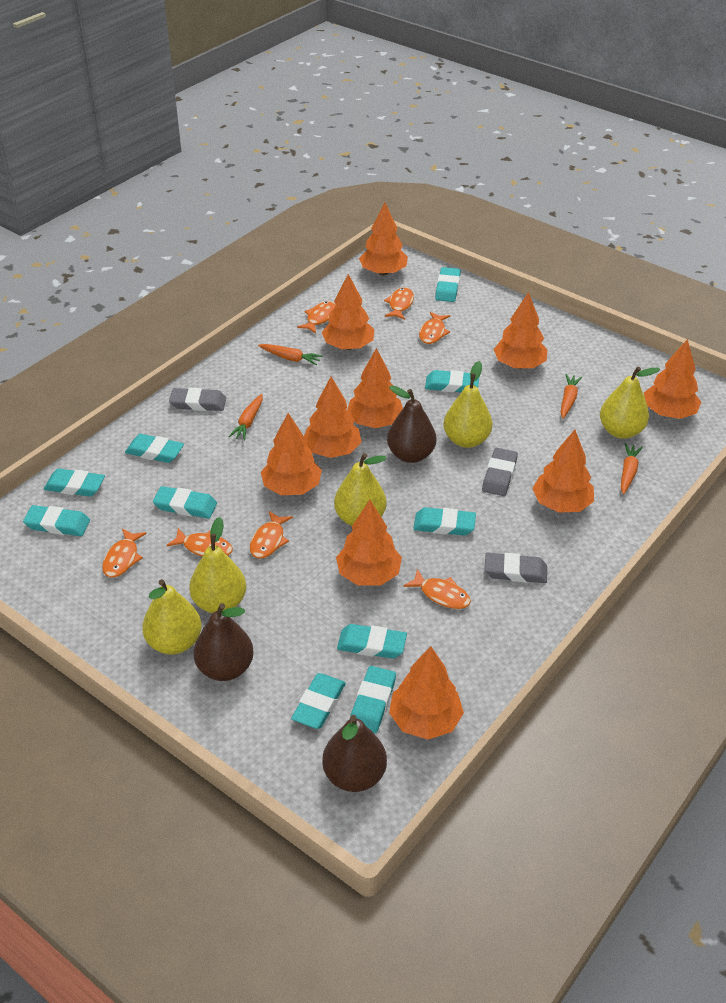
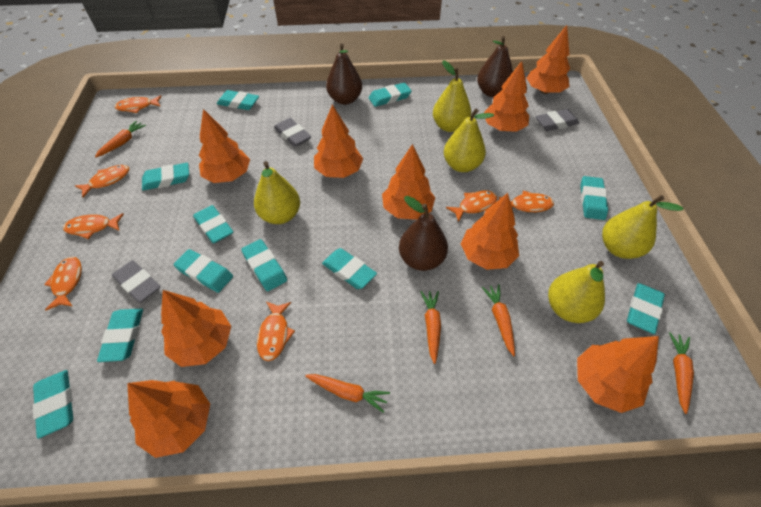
orange carrot: 4 -> 5
orange tree: 10 -> 9
turquoise eraser: 10 -> 11

